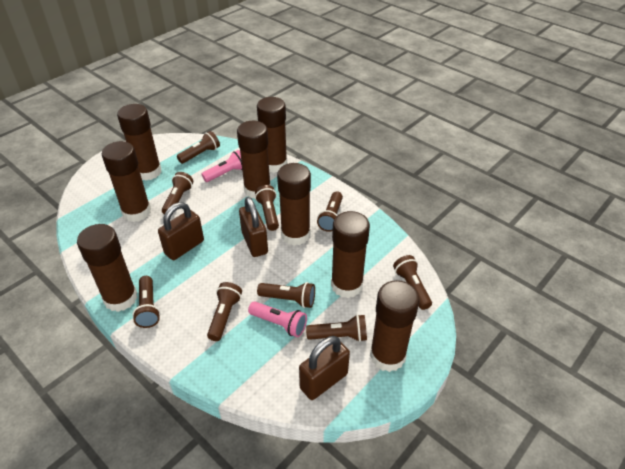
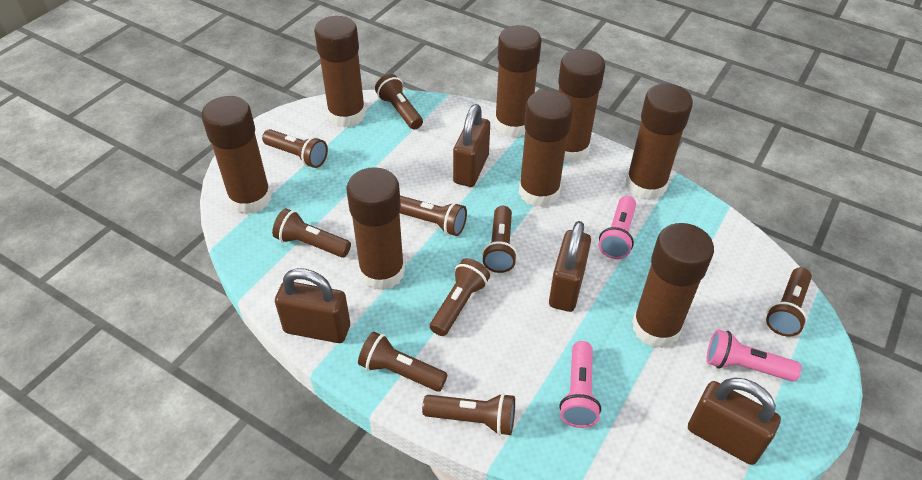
brown padlock: 3 -> 4
pink flashlight: 2 -> 3

